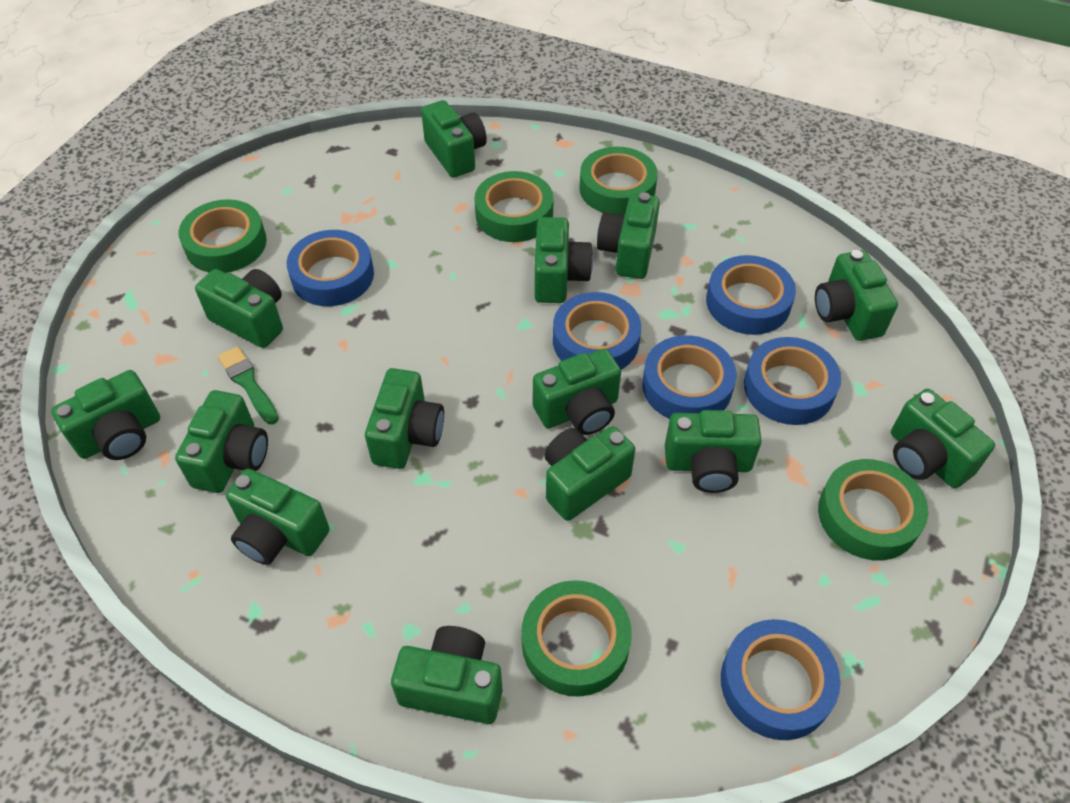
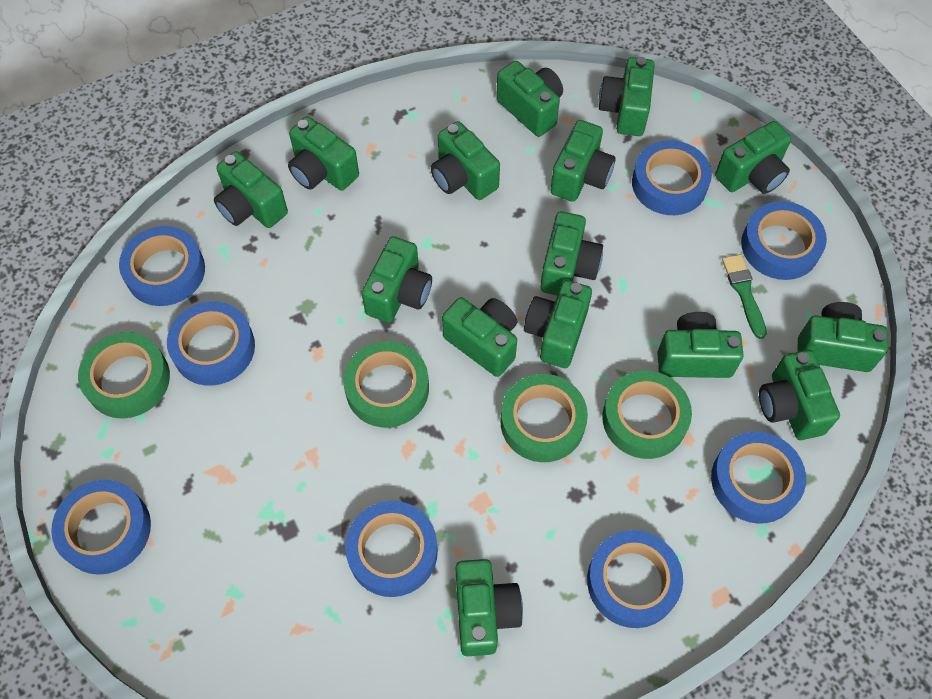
blue tape: 6 -> 8
green camera: 14 -> 15
green tape: 5 -> 4

